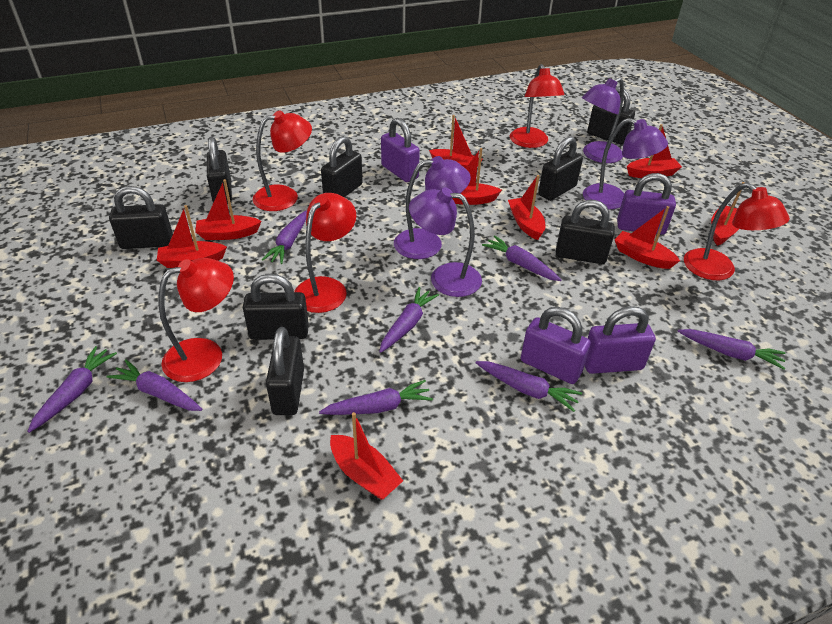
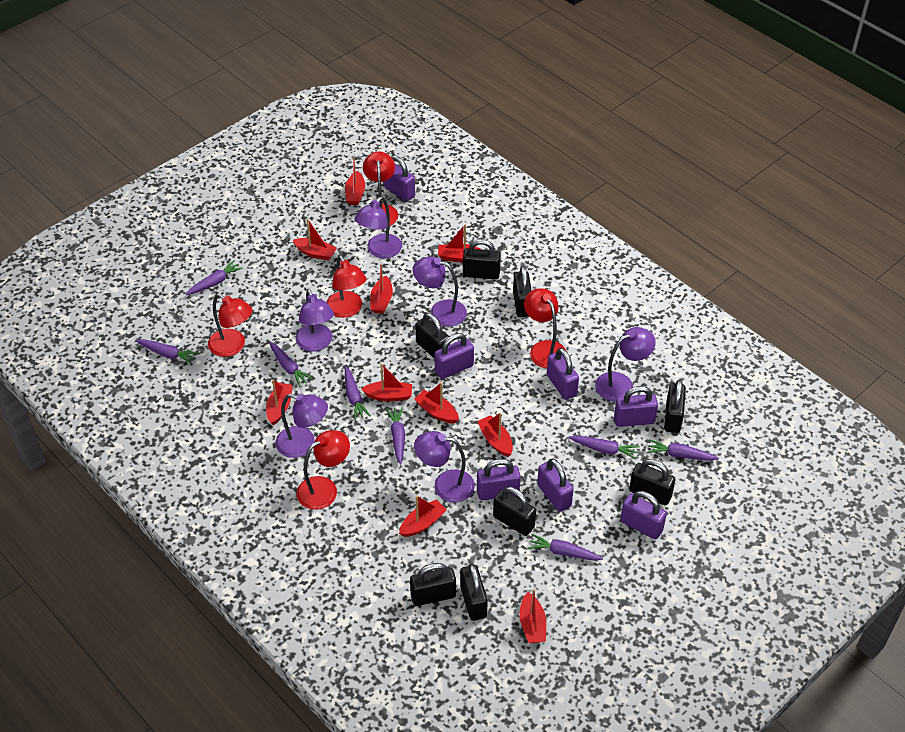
purple lamp: 4 -> 6
purple padlock: 4 -> 7
red boat: 9 -> 10

